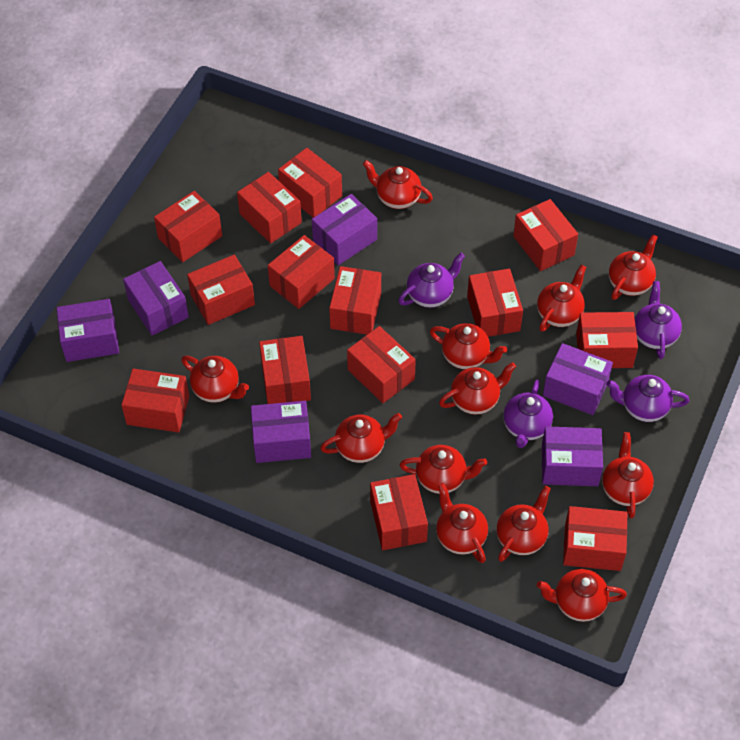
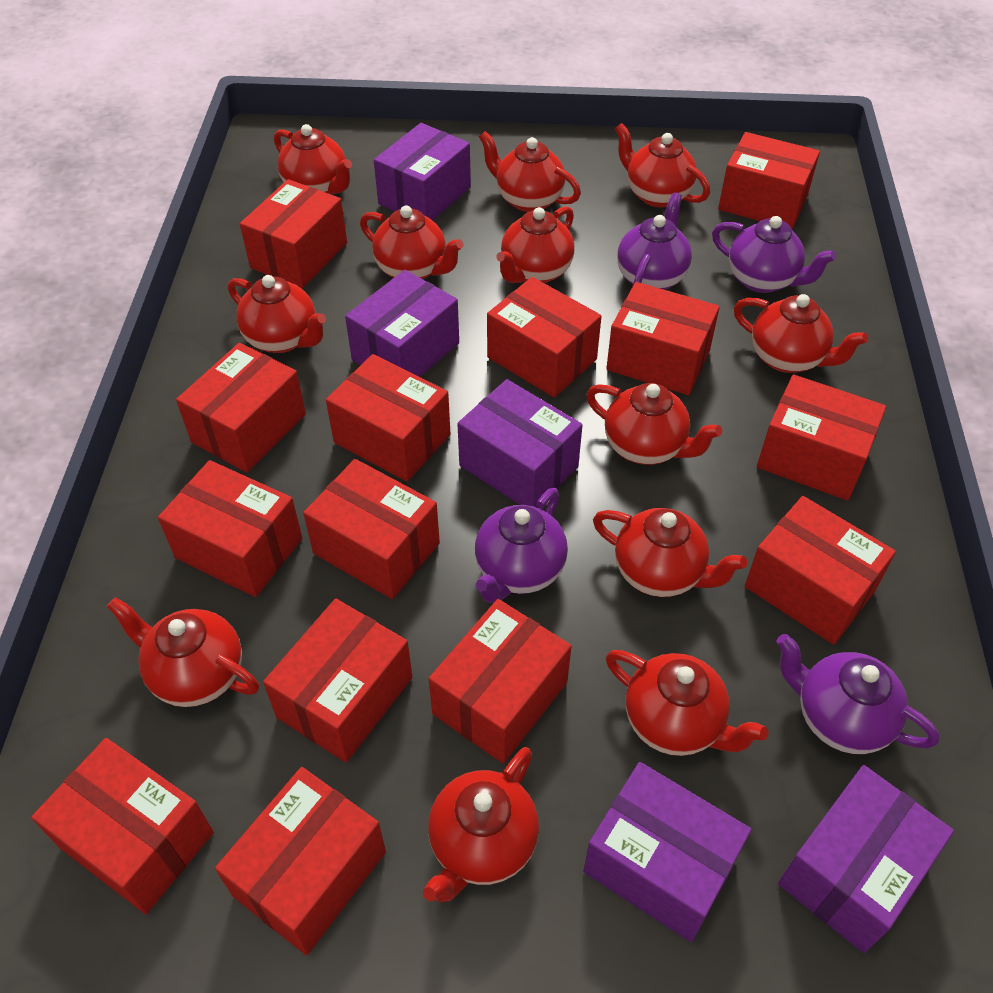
purple box: 6 -> 5

